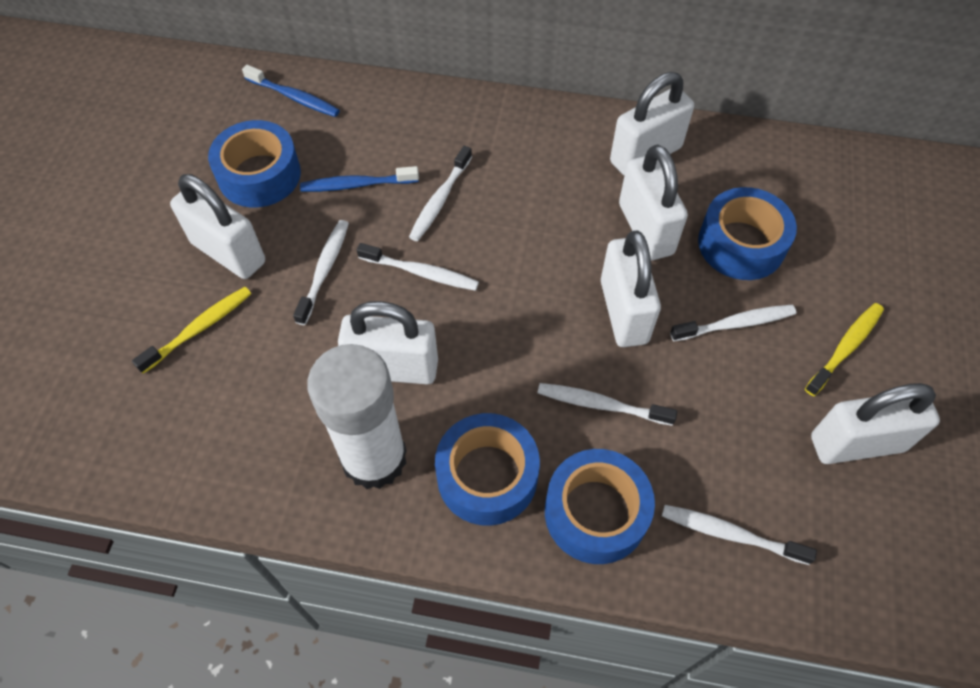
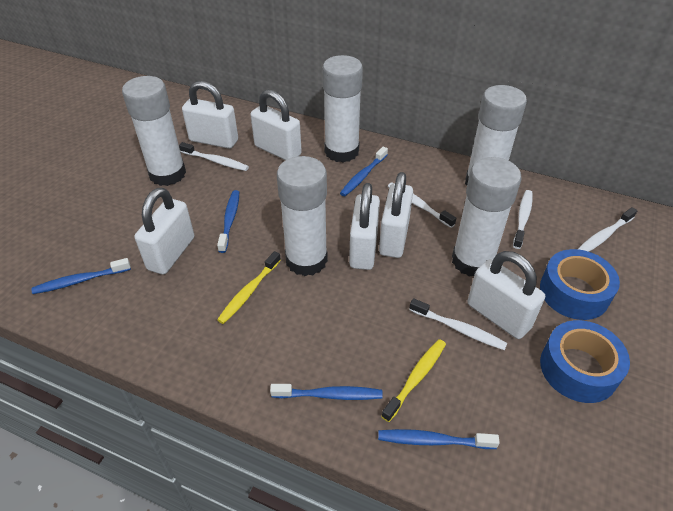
blue tape: 4 -> 2
blue toothbrush: 2 -> 5
white glue stick: 1 -> 5
white toothbrush: 6 -> 5

